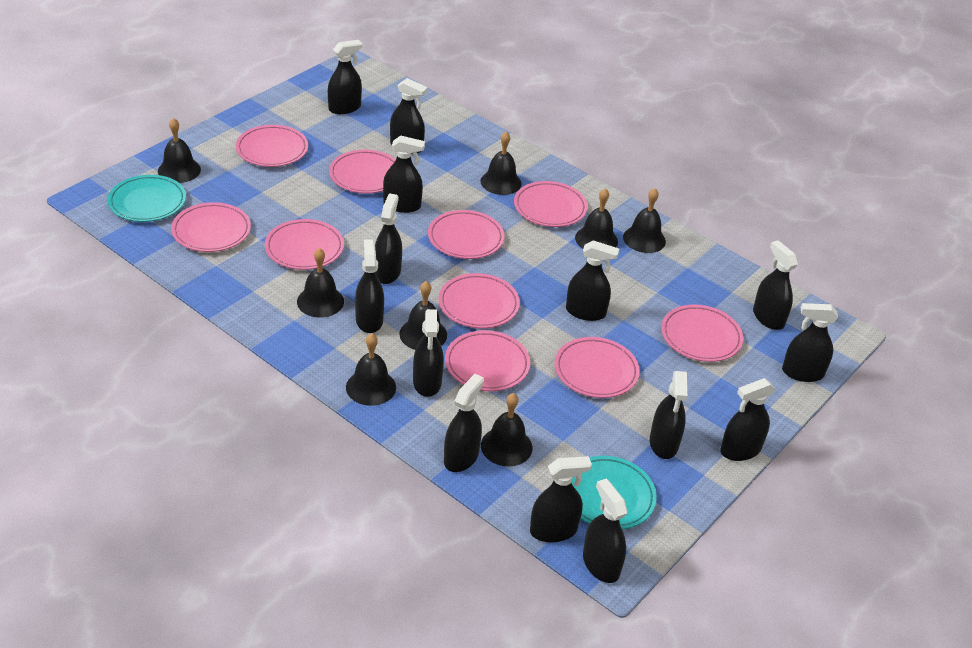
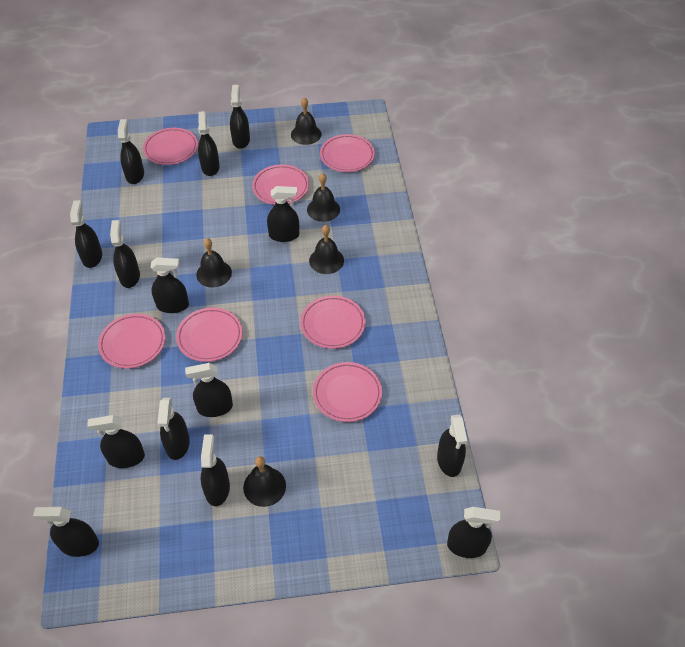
black bell: 8 -> 5
pink plate: 10 -> 7
turquoise plate: 2 -> 0

